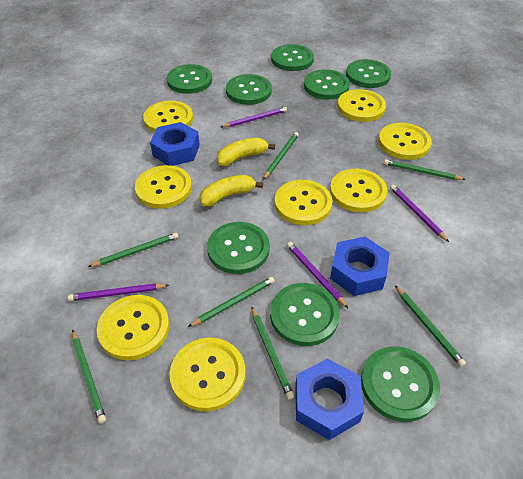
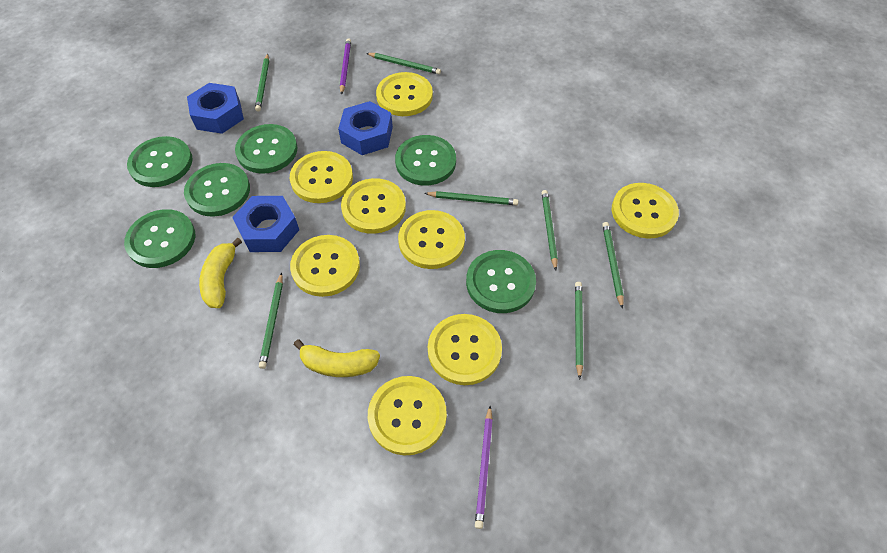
green button: 8 -> 6
purple pencil: 4 -> 2

